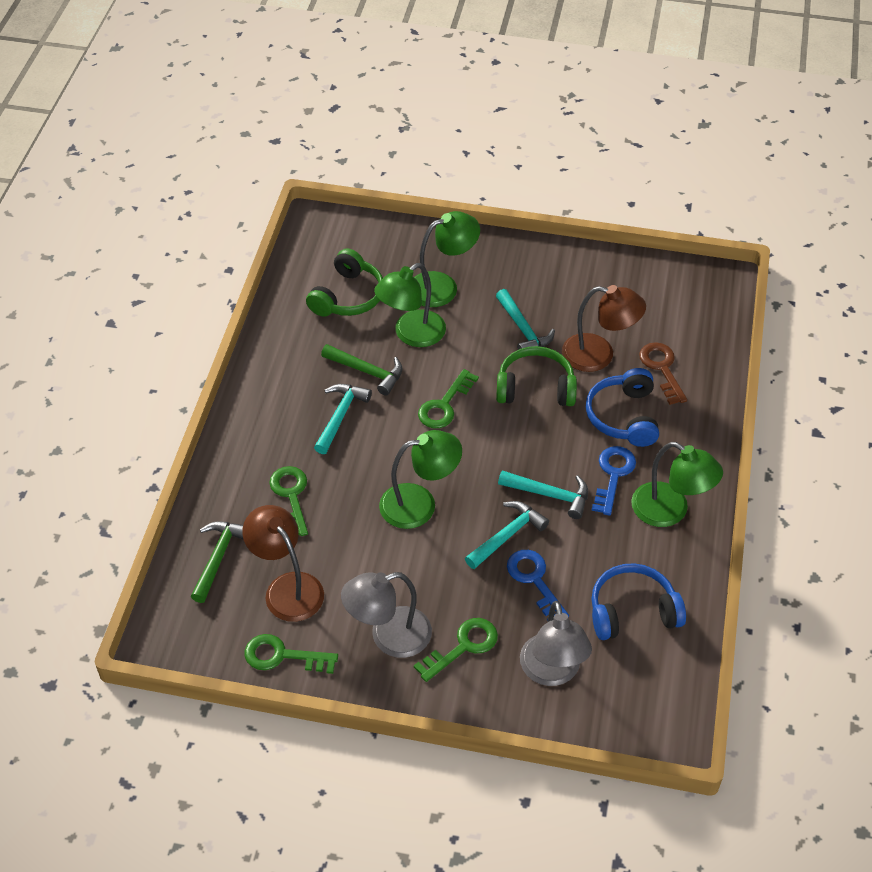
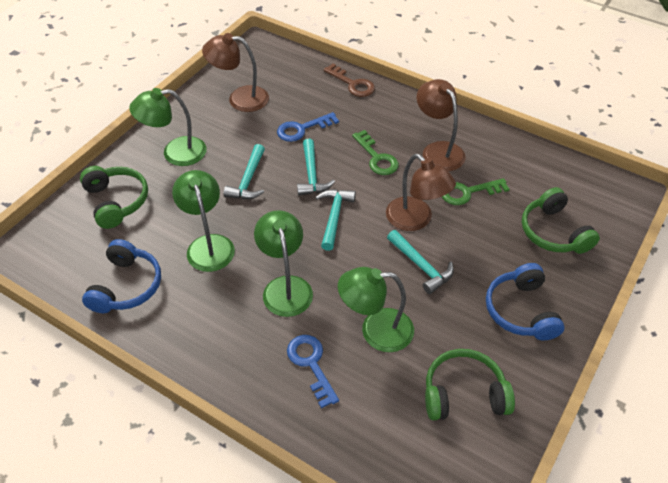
brown lamp: 2 -> 3
green hammer: 2 -> 0
green headphones: 2 -> 3
green key: 4 -> 2
grey lamp: 2 -> 0

